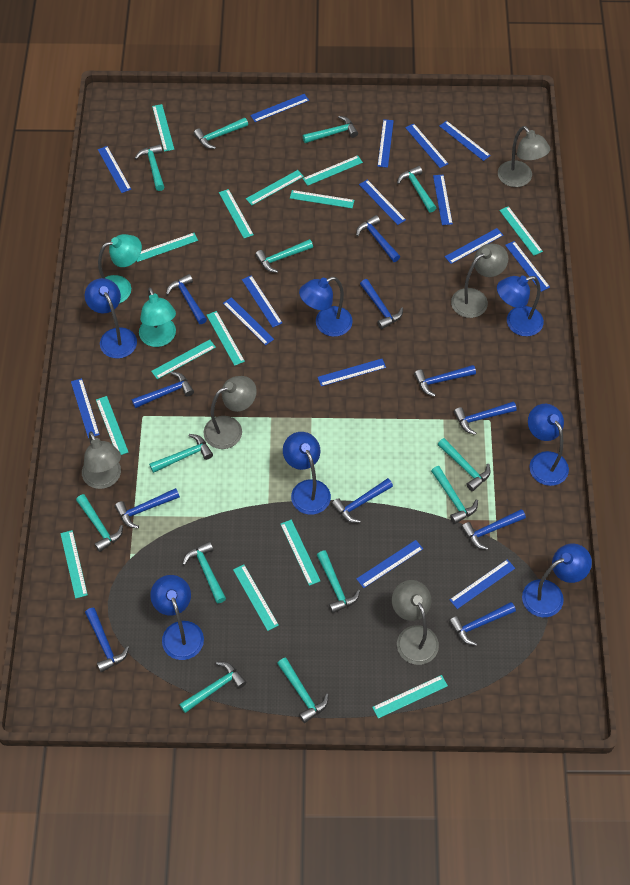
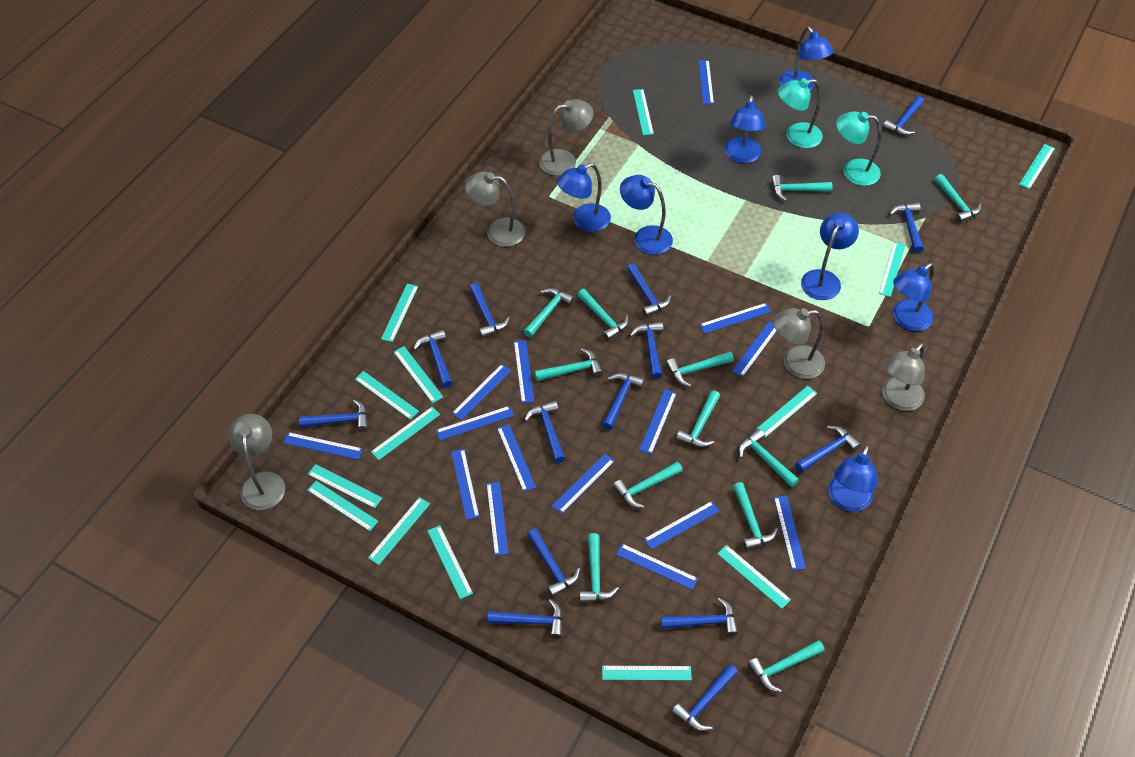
blue hammer: 11 -> 14
turquoise hammer: 13 -> 12

